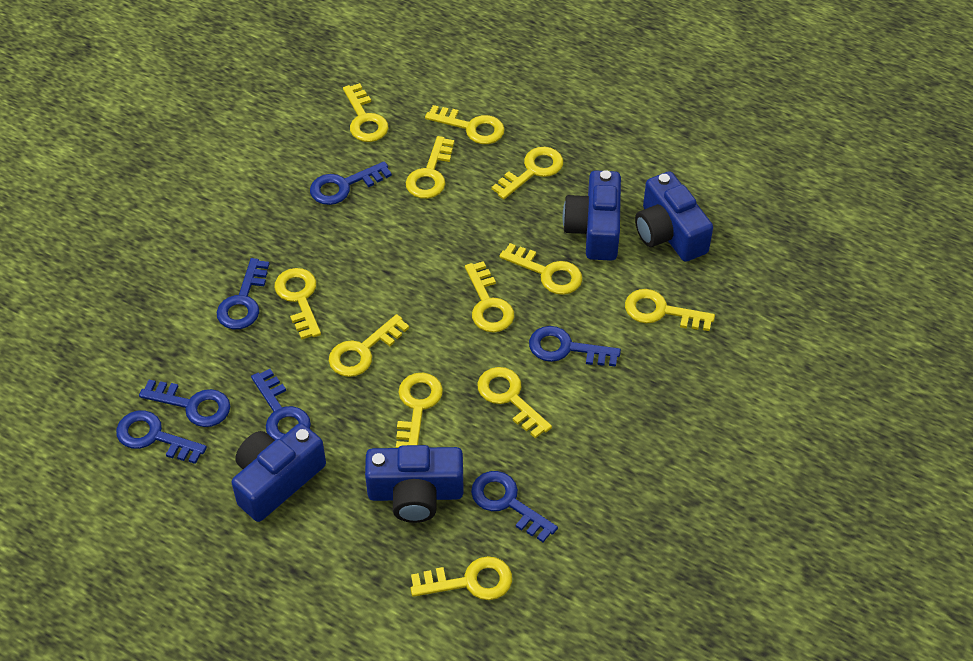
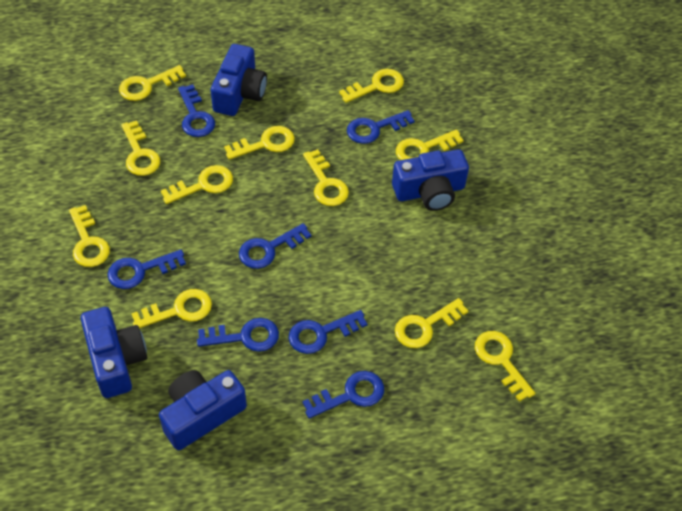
yellow key: 12 -> 11

